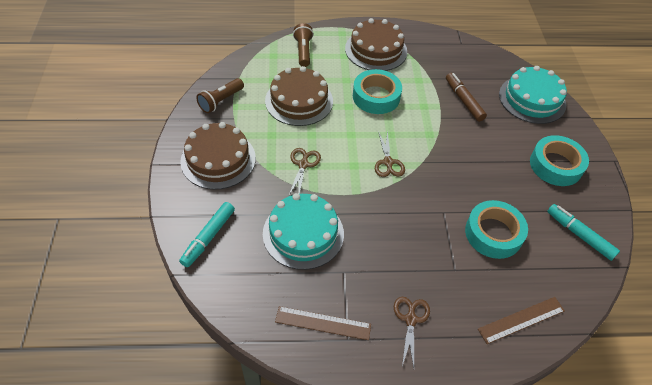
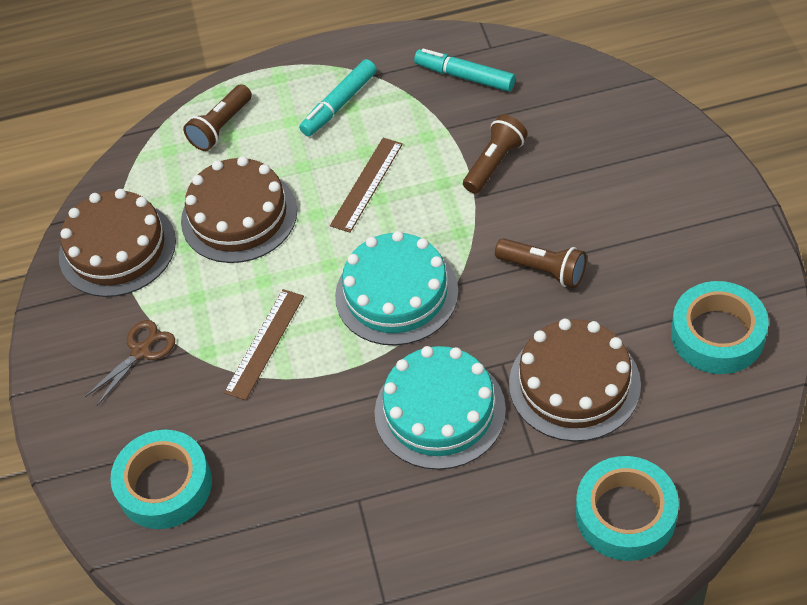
brown flashlight: 2 -> 3
brown marker: 1 -> 0
brown scissors: 3 -> 1

